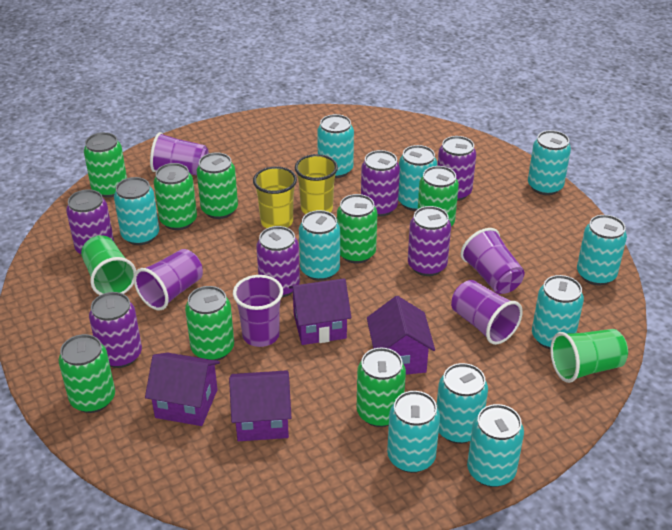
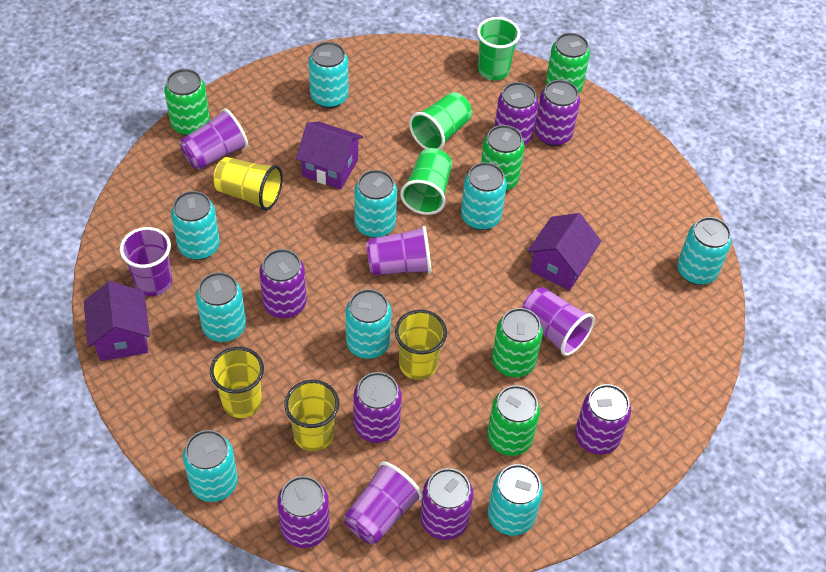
green can: 8 -> 5
green cup: 2 -> 3
purple can: 6 -> 7
purple house: 4 -> 3
turquoise can: 10 -> 9
yellow cup: 2 -> 4

